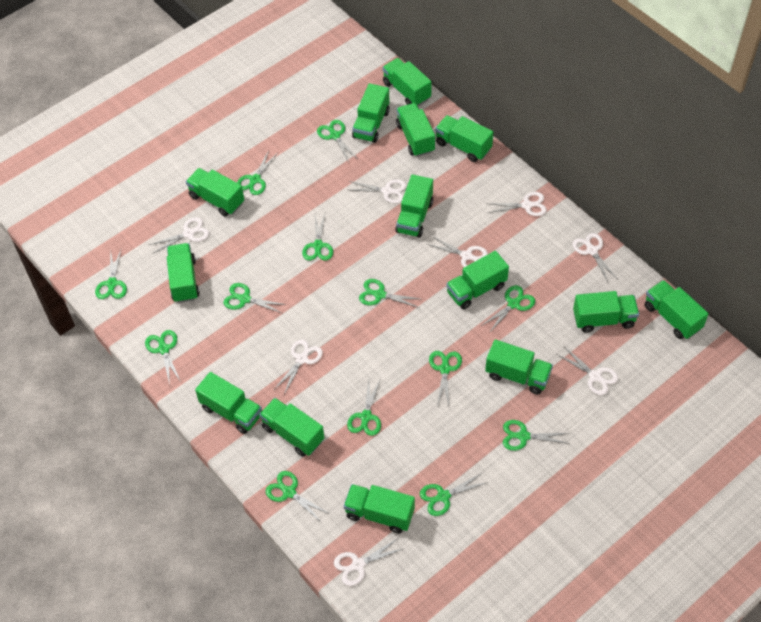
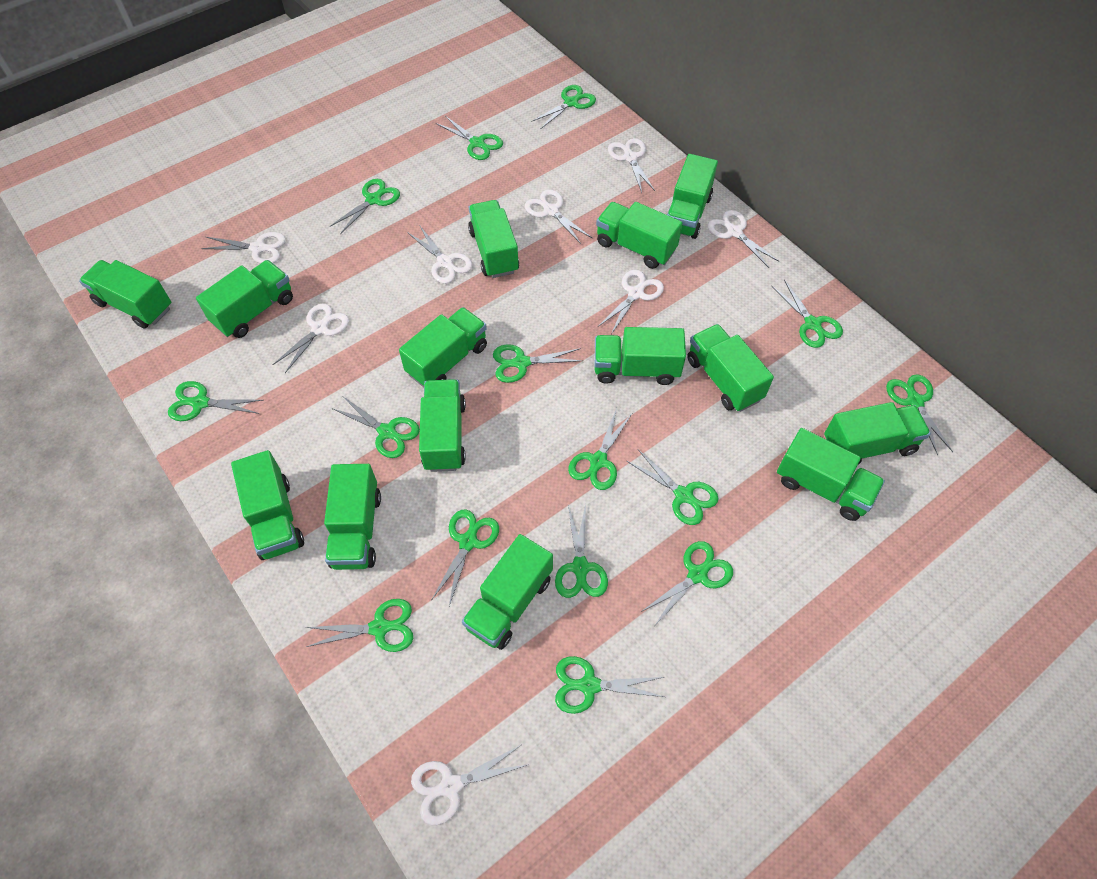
green scissors: 13 -> 15

